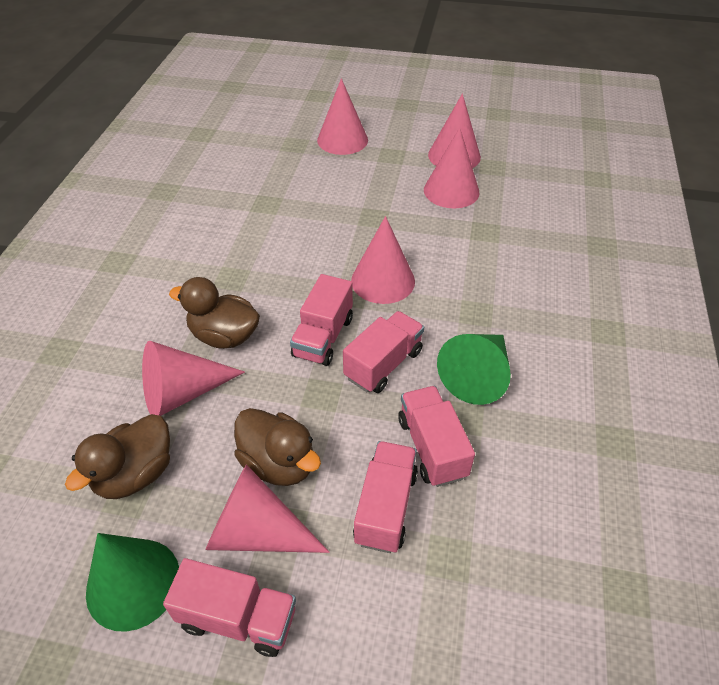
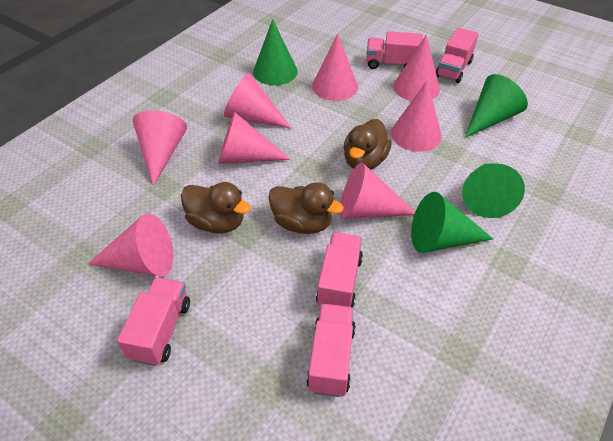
green cone: 2 -> 4
pink cone: 6 -> 8

